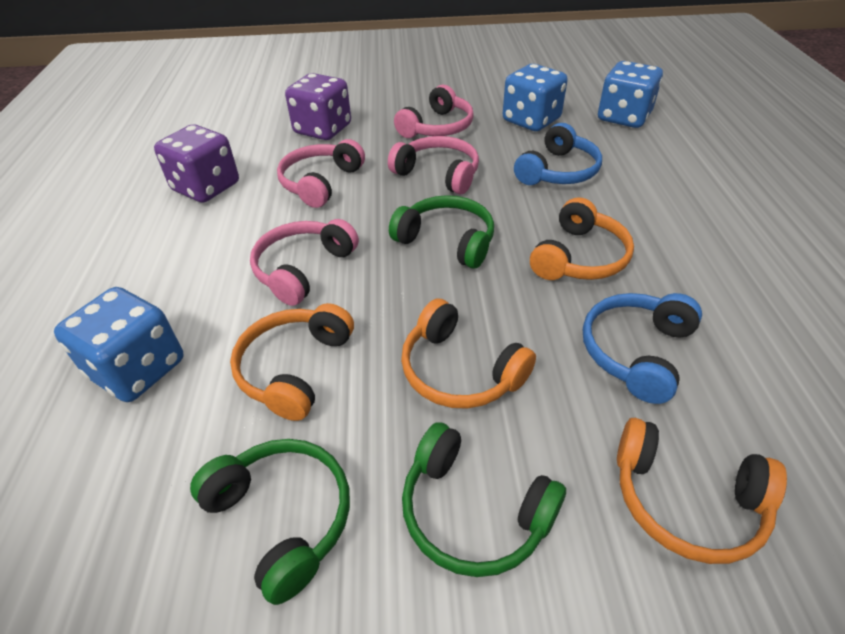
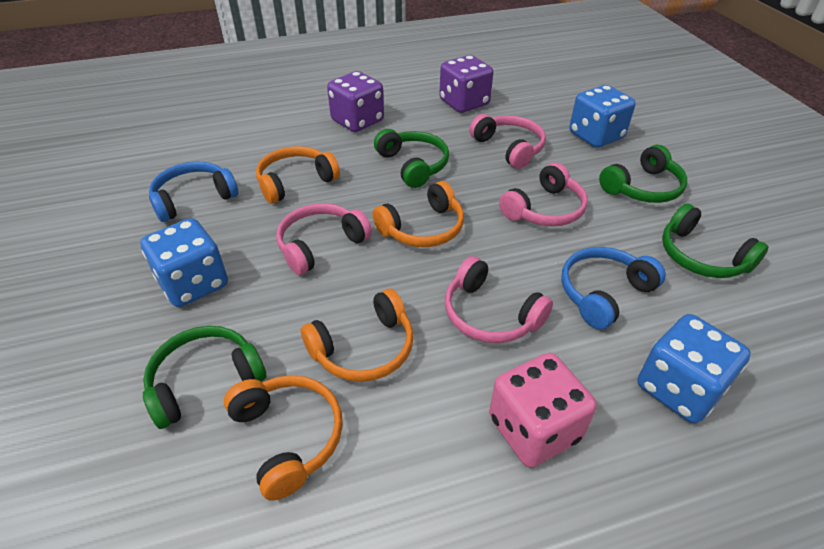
green headphones: 3 -> 4
pink dice: 0 -> 1

